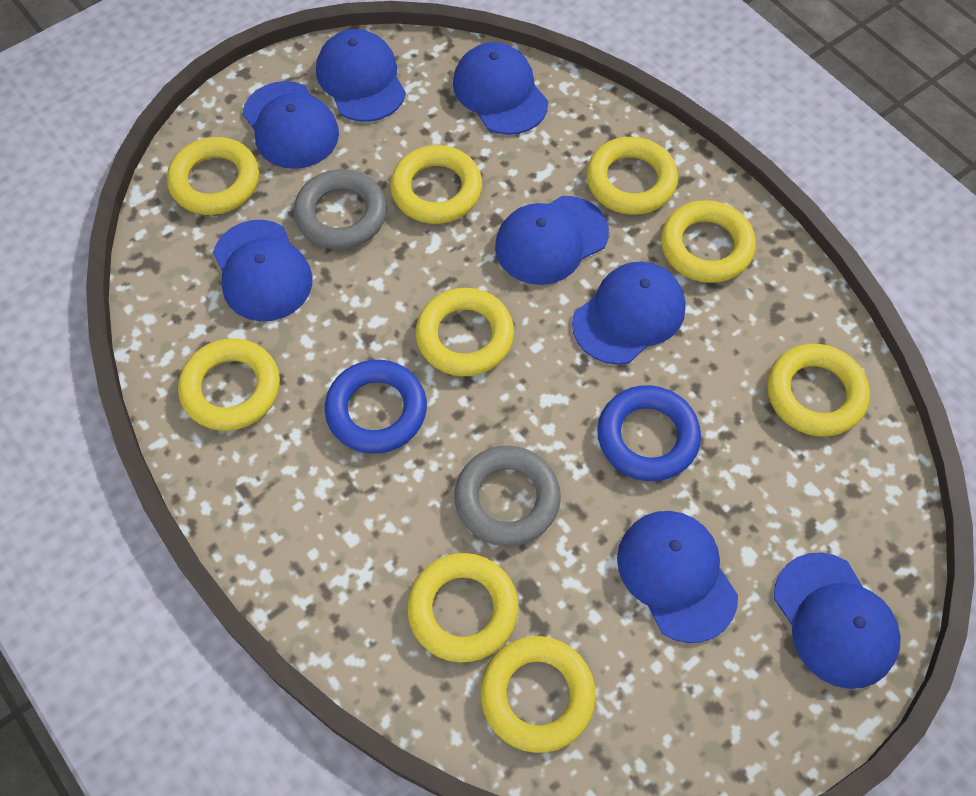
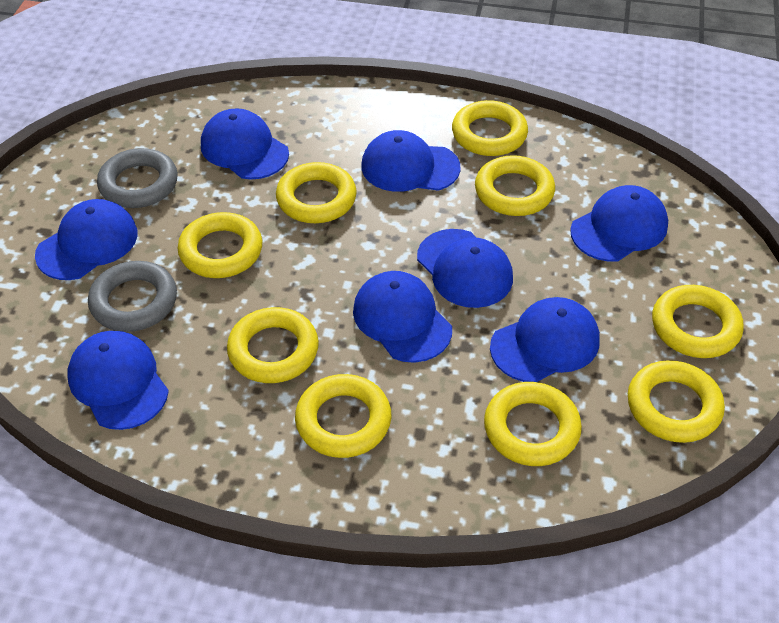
blue ring: 2 -> 0

